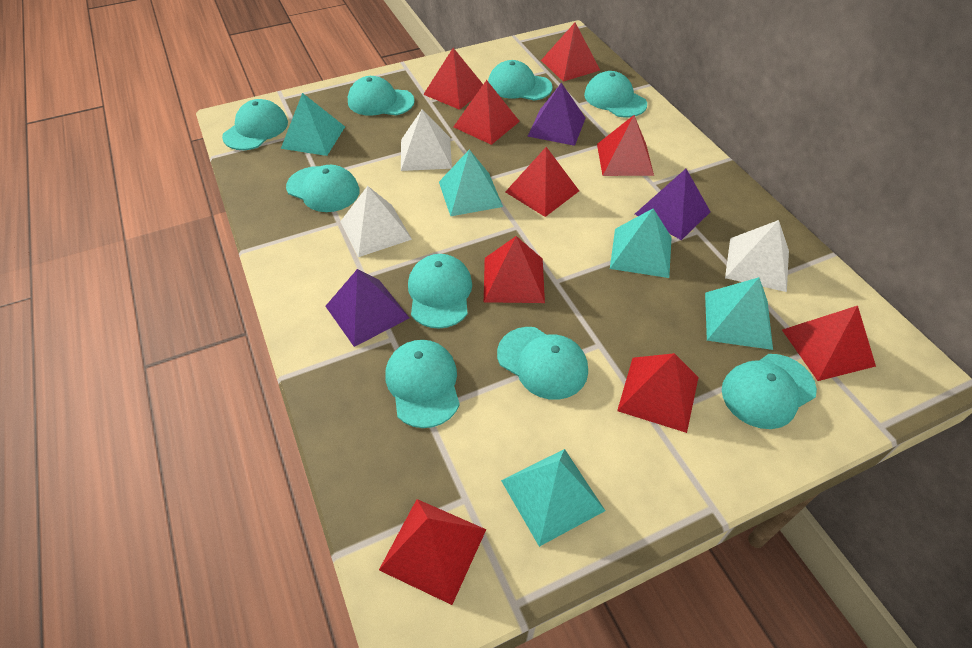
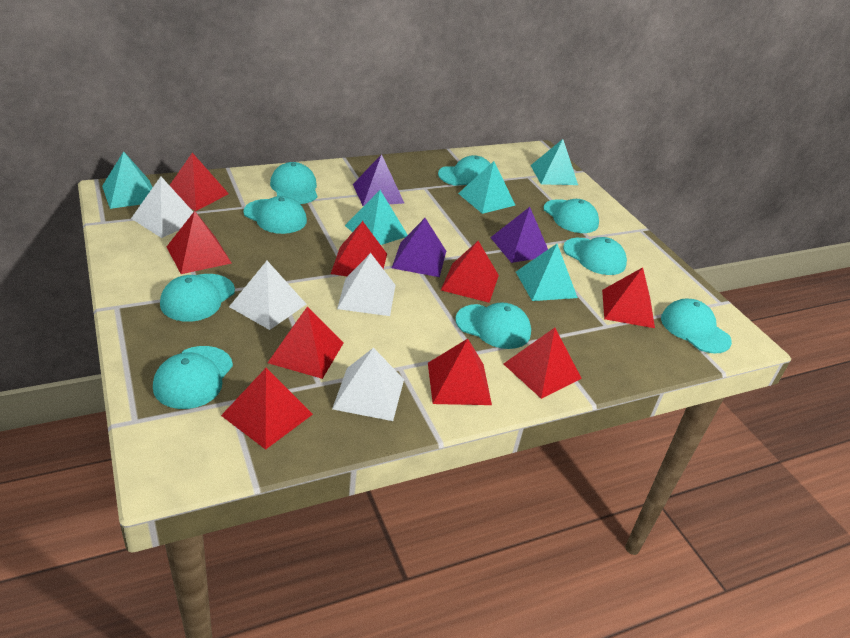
white pyramid: 3 -> 4

